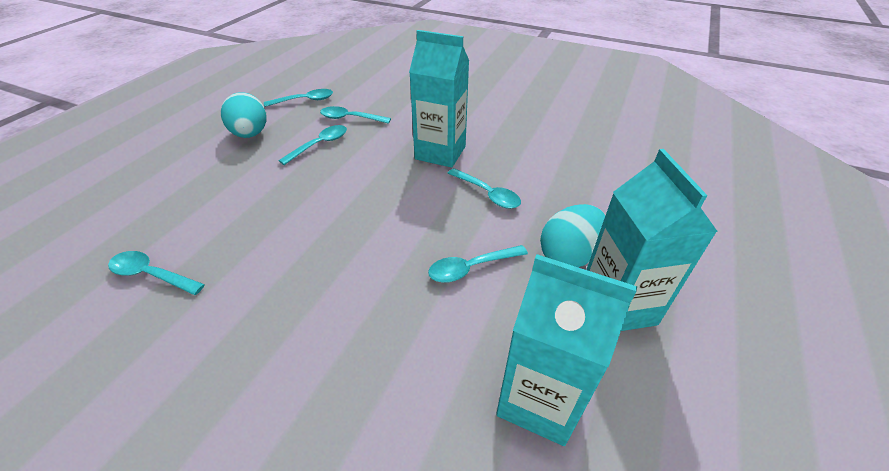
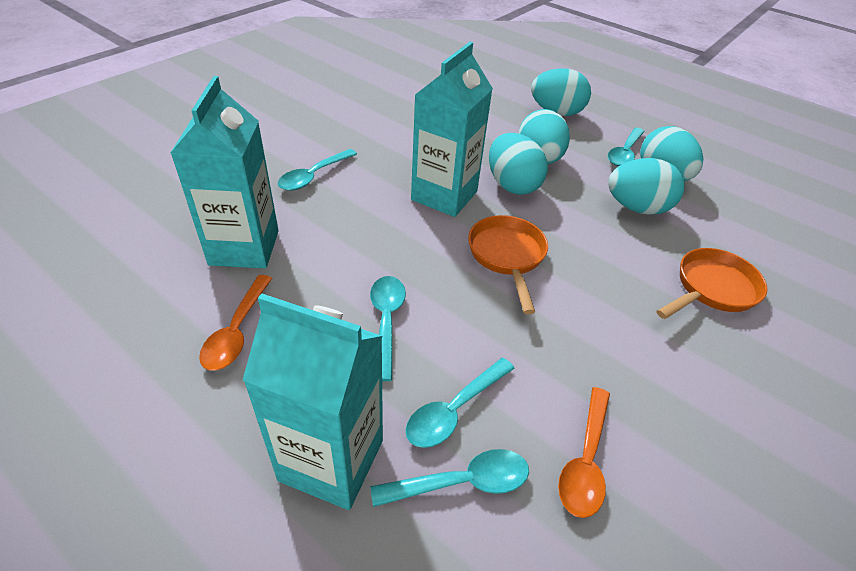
orange pan: 0 -> 2
orange spoon: 0 -> 2
turquoise egg: 2 -> 5
turquoise spoon: 6 -> 5

